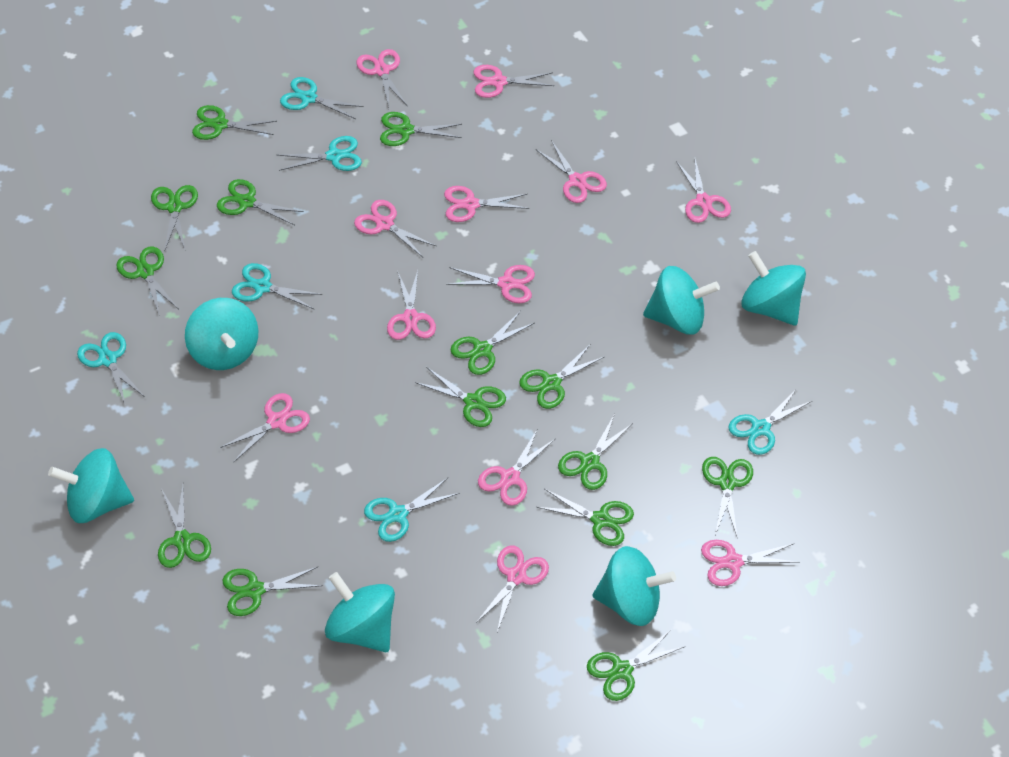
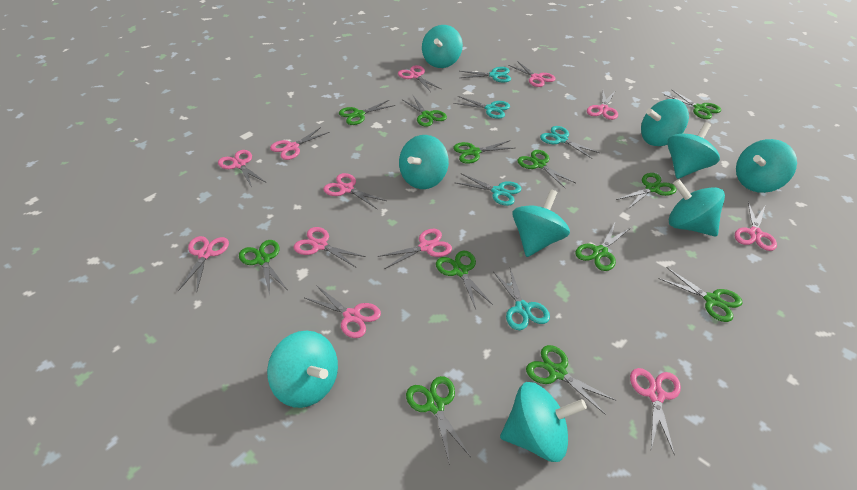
green scissors: 14 -> 12
turquoise scissors: 6 -> 5
turquoise spinning top: 6 -> 9

